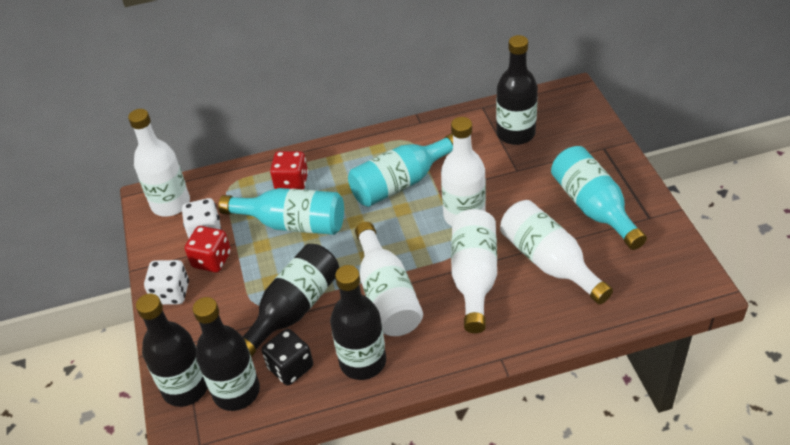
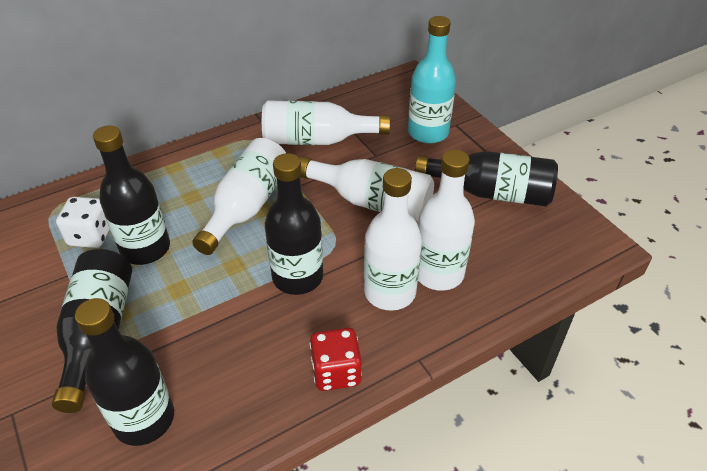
black dice: 1 -> 0
red dice: 2 -> 1
turquoise bottle: 3 -> 1
white dice: 2 -> 1

